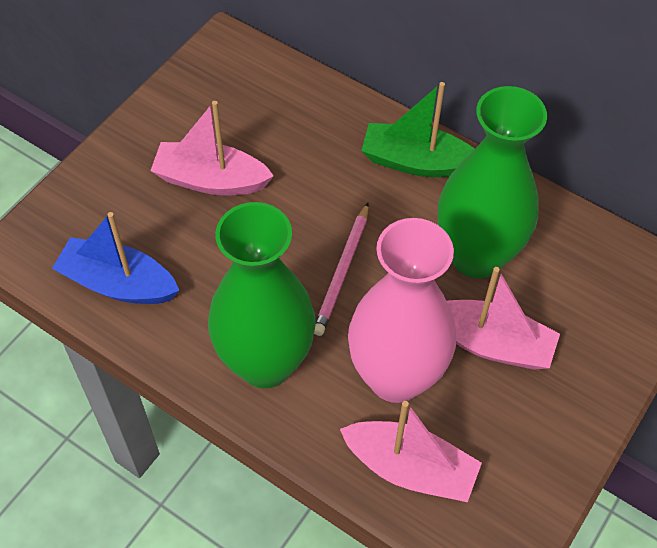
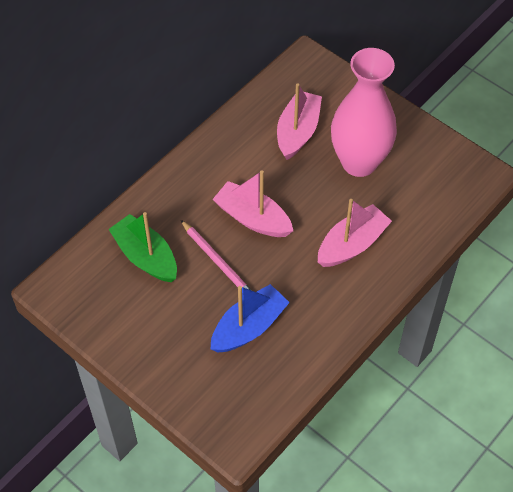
green vase: 2 -> 0

